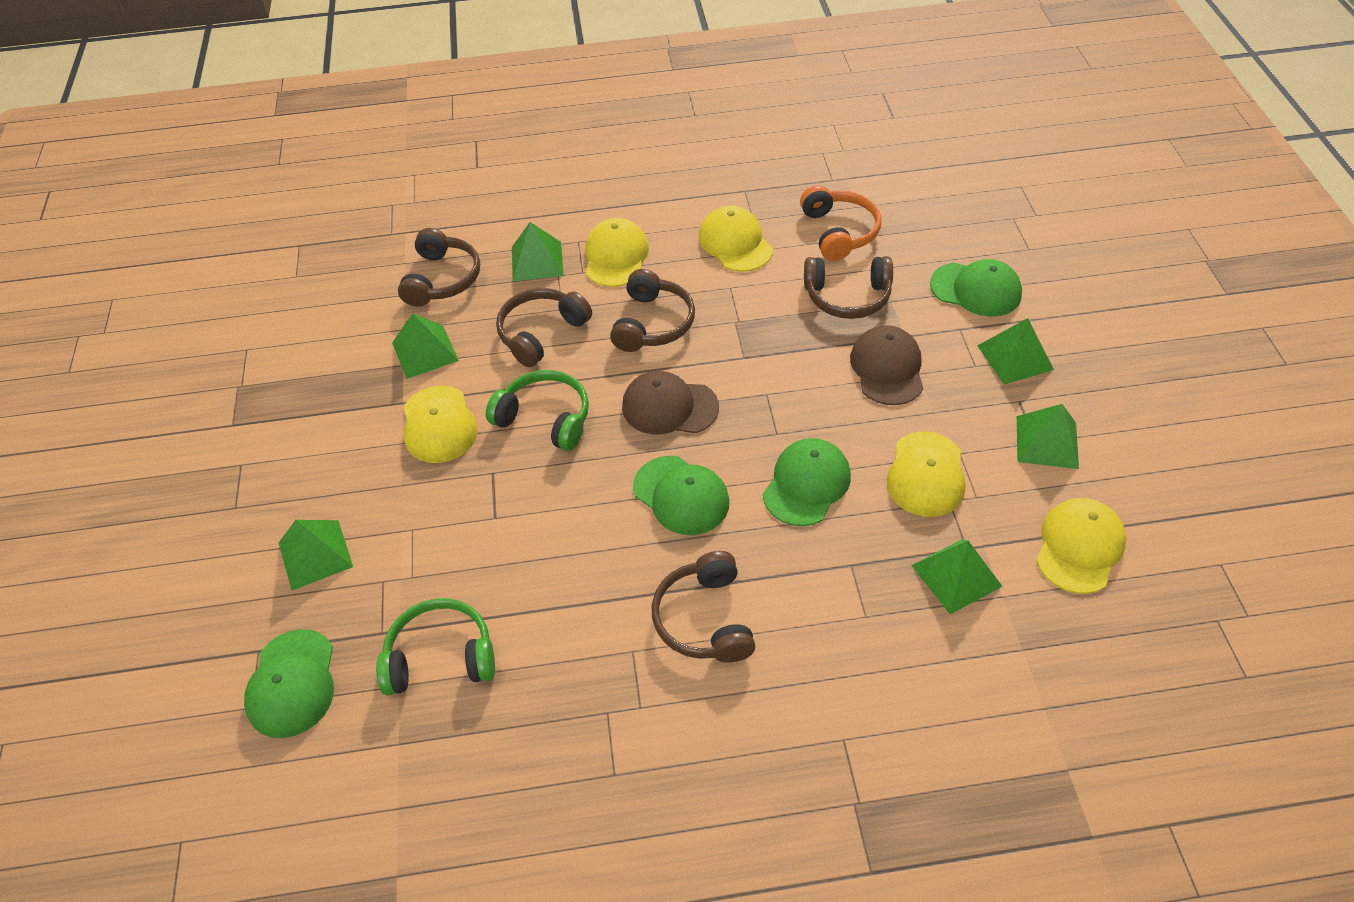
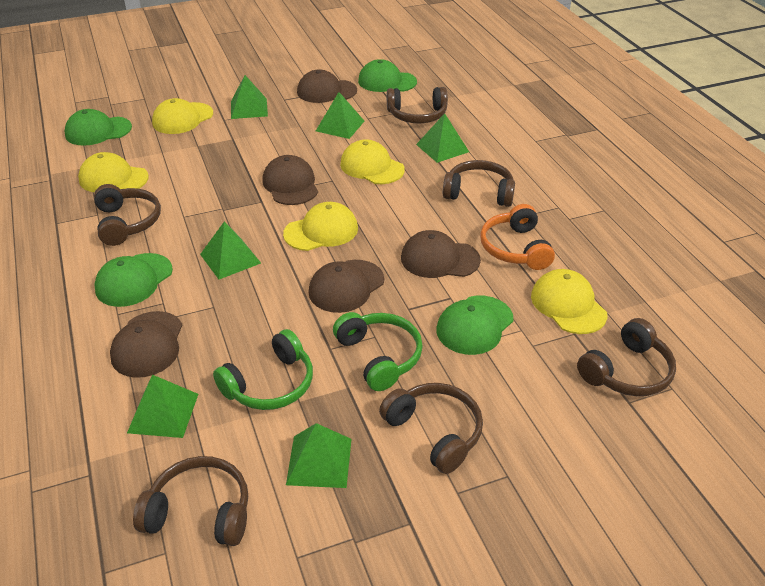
brown cap: 2 -> 5
brown headphones: 5 -> 6

